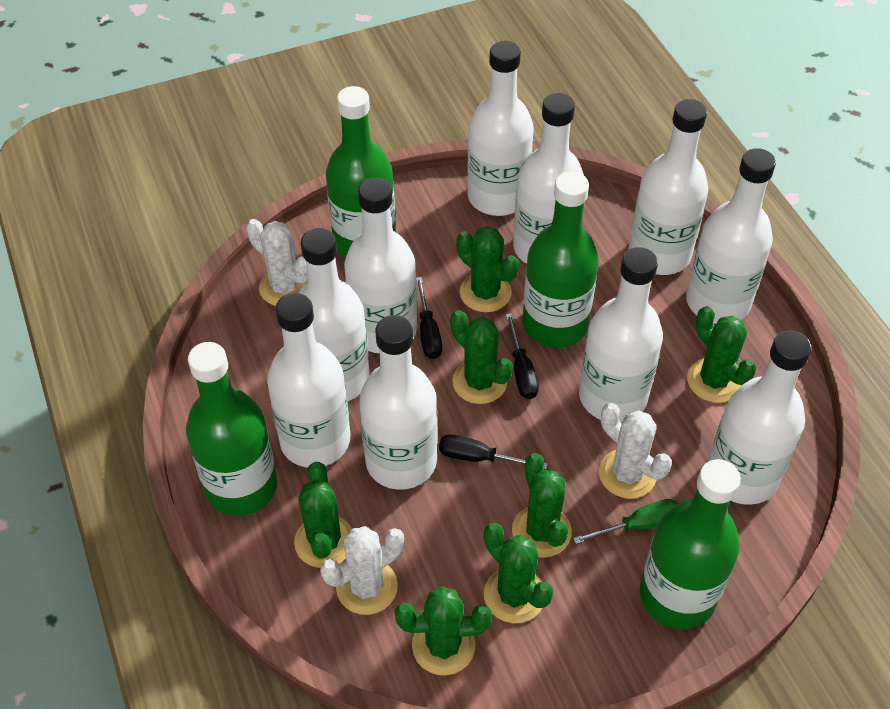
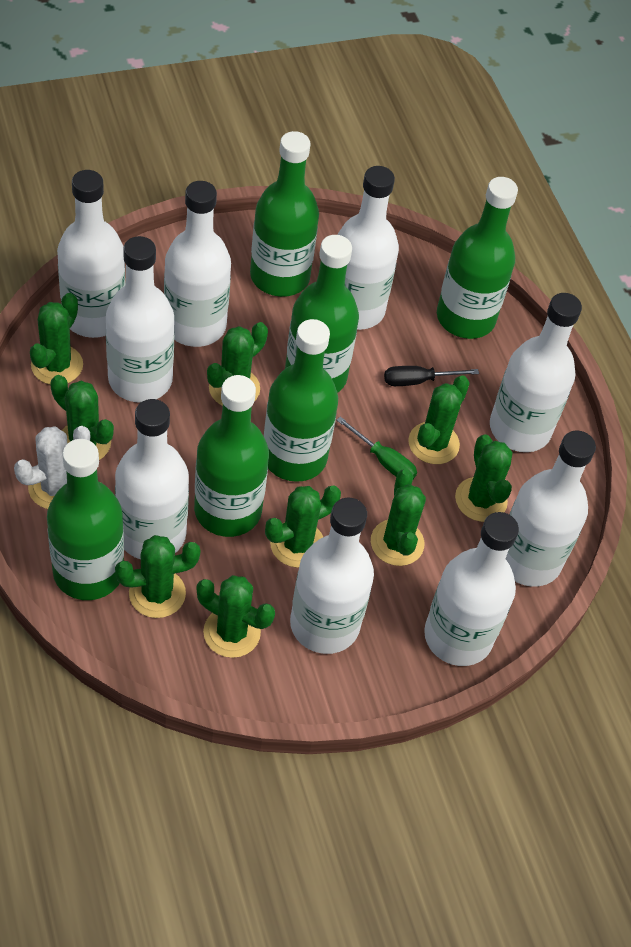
black screwdriver: 3 -> 1
green bottle: 4 -> 6
green cactus: 7 -> 9
white bottle: 10 -> 9
white cactus: 3 -> 1

